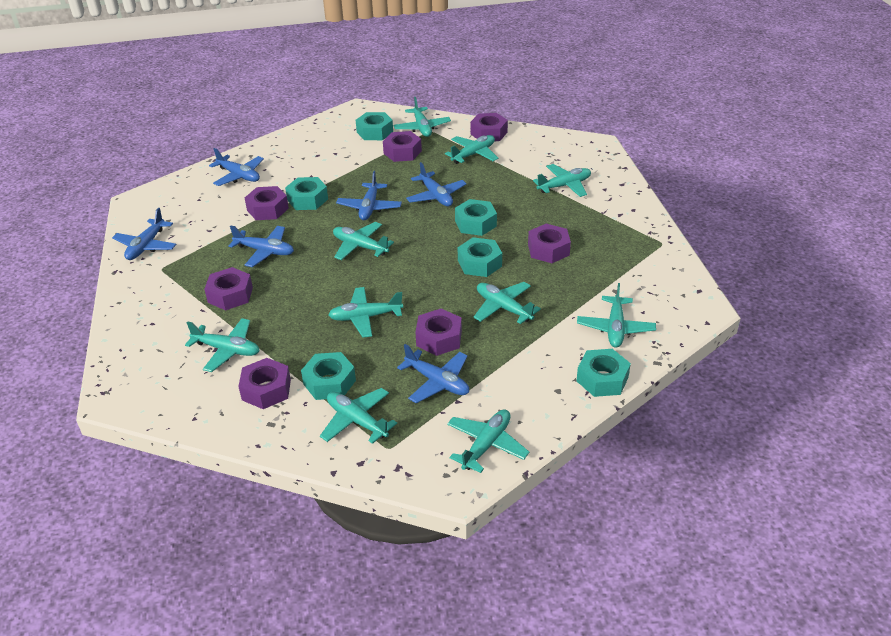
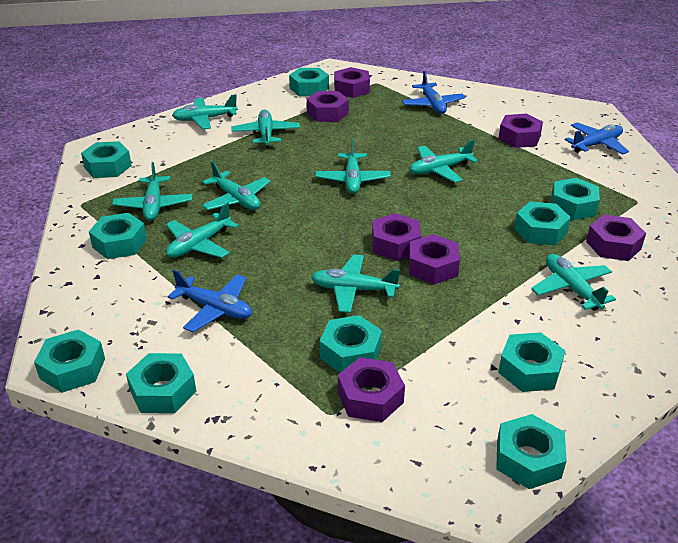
blue plane: 6 -> 3
turquoise nut: 6 -> 10
turquoise plane: 10 -> 9

